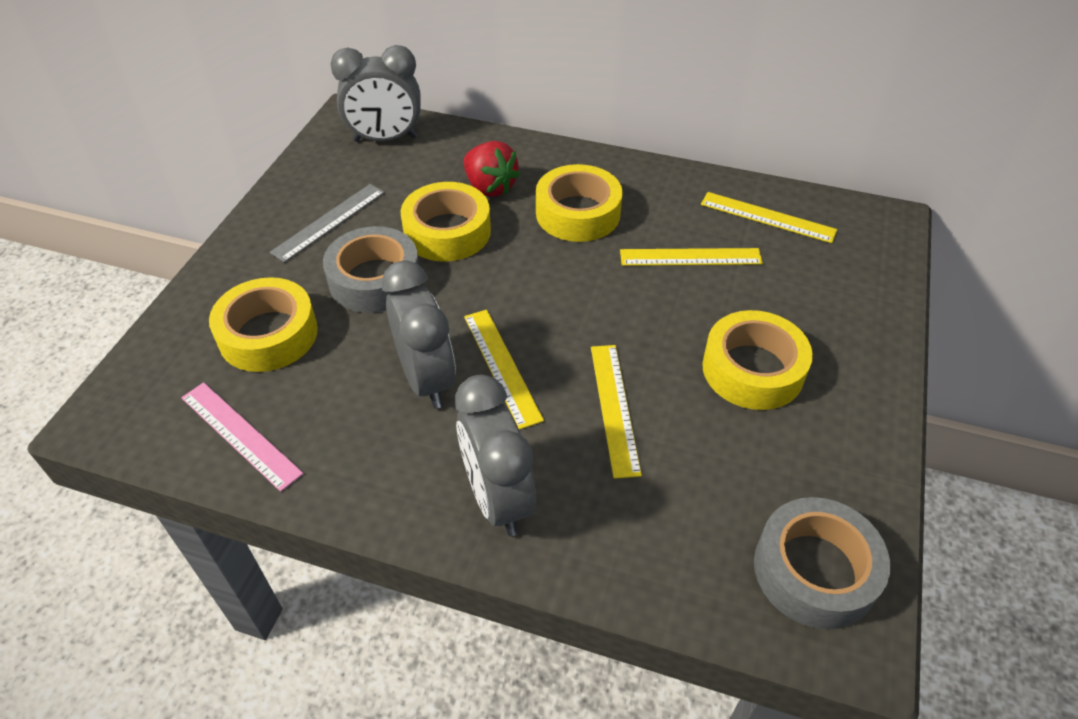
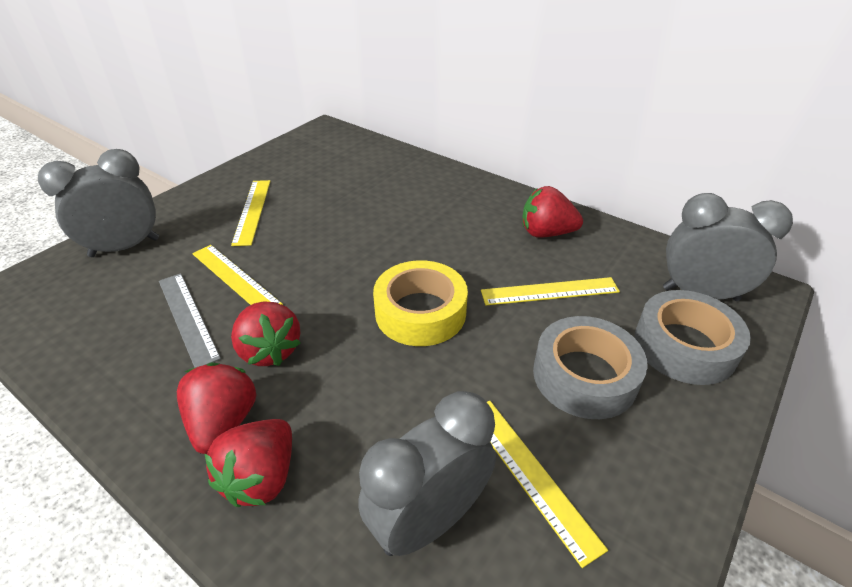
pink ruler: 1 -> 0
red strawberry: 1 -> 4
yellow tape: 4 -> 1

